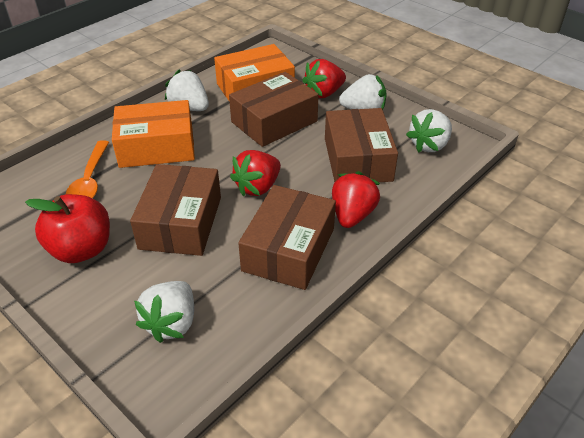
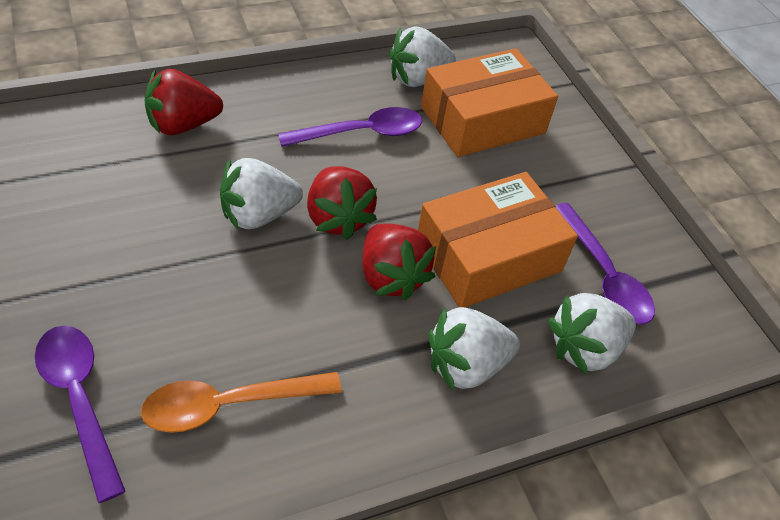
brown box: 4 -> 0
purple spoon: 0 -> 3
red apple: 1 -> 0

